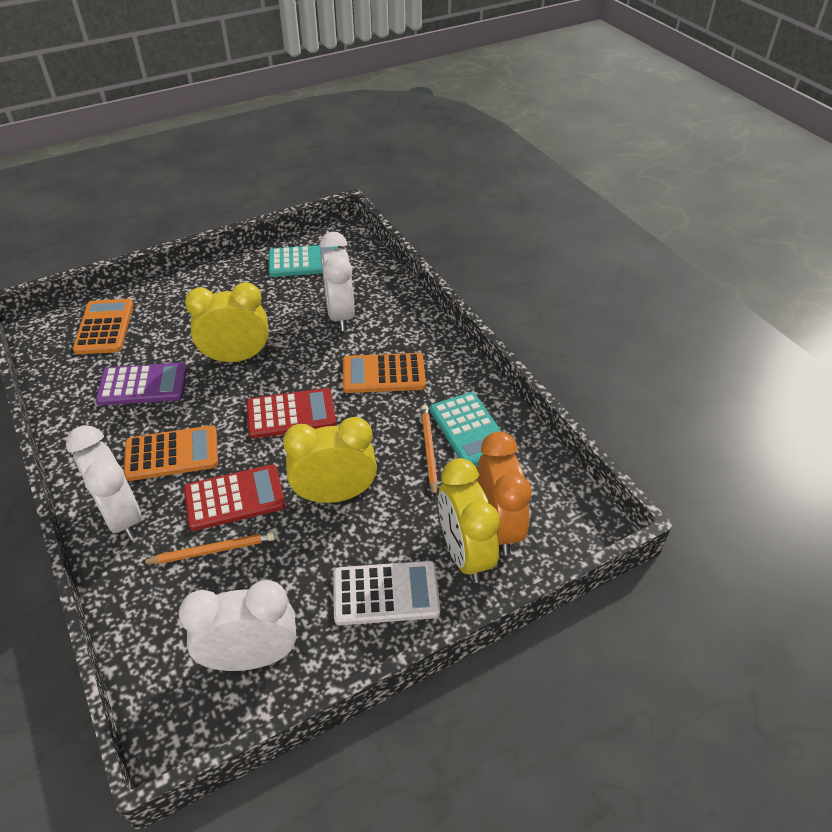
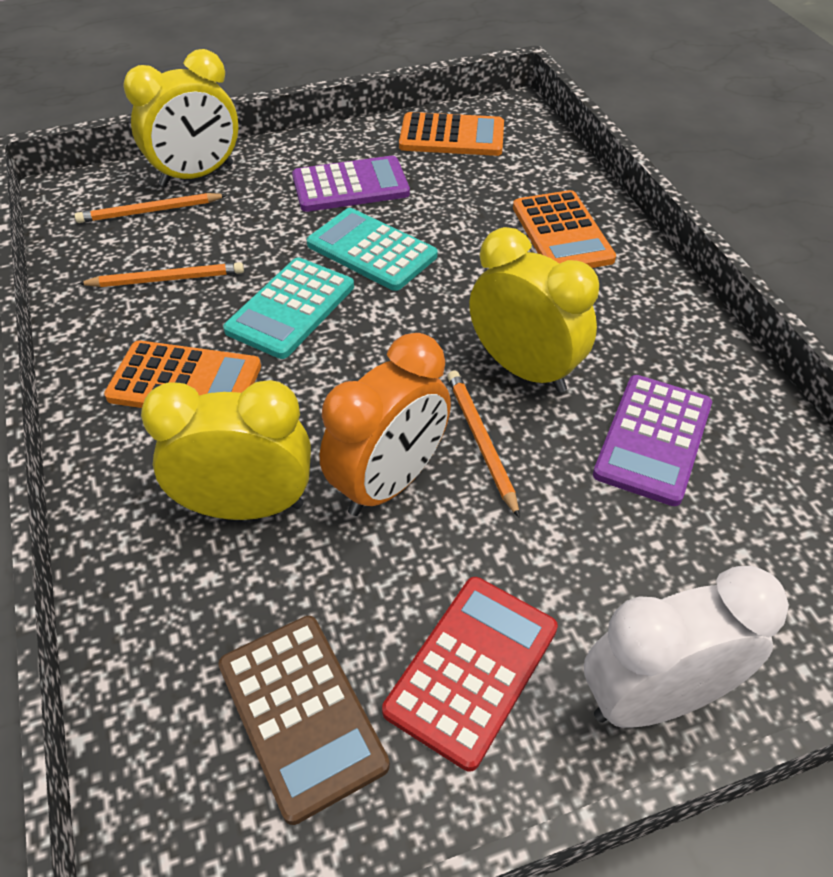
brown calculator: 0 -> 1
orange pencil: 2 -> 3
purple calculator: 1 -> 2
red calculator: 2 -> 1
white calculator: 1 -> 0
white clock: 3 -> 1

